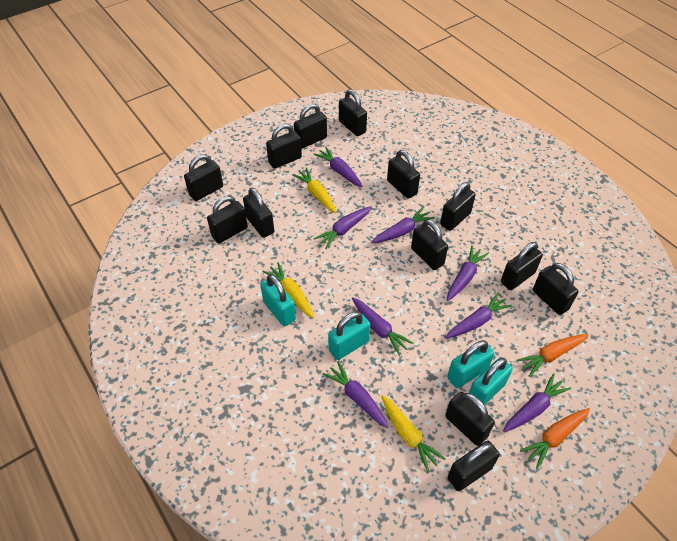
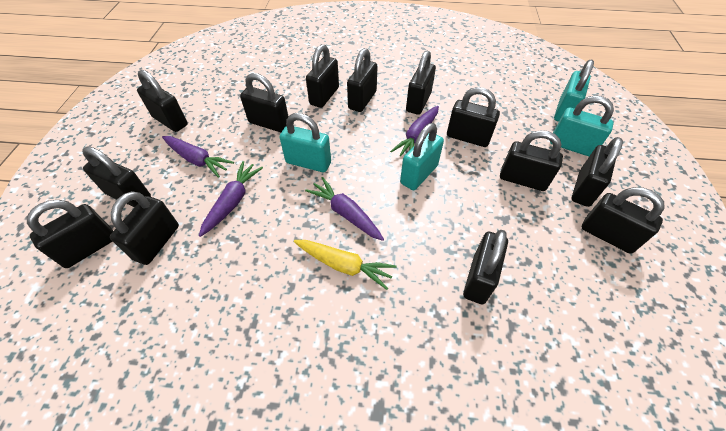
orange carrot: 2 -> 0
purple carrot: 8 -> 4
yellow carrot: 3 -> 1

